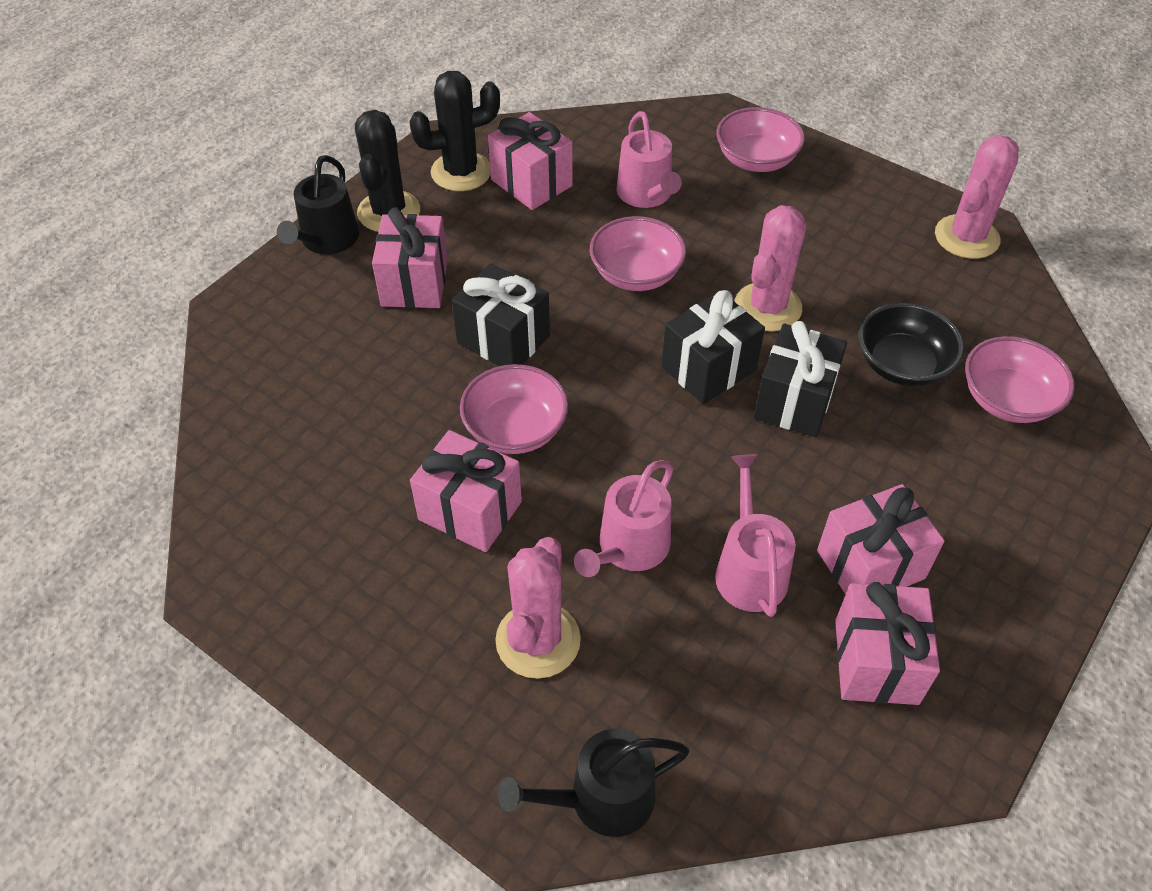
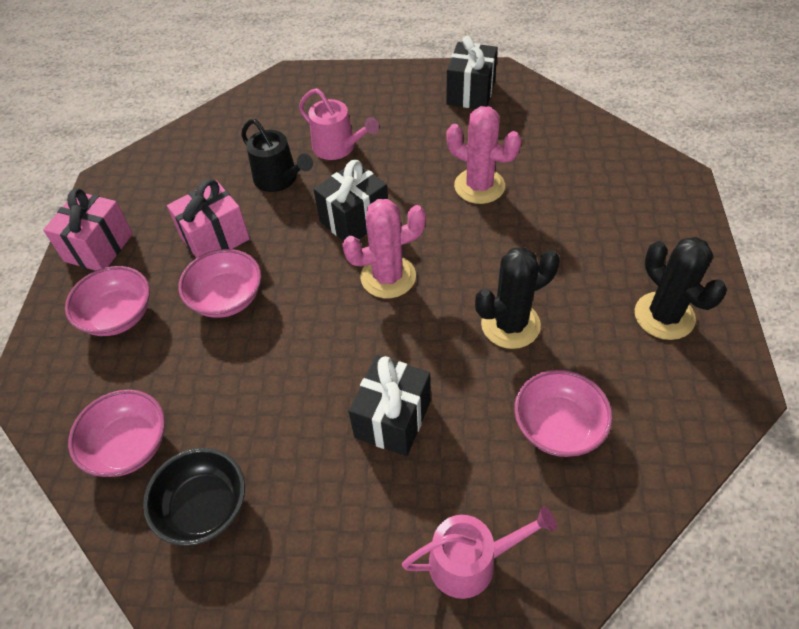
black watering can: 2 -> 1
pink cactus: 3 -> 2
pink gift: 5 -> 2
pink watering can: 3 -> 2

